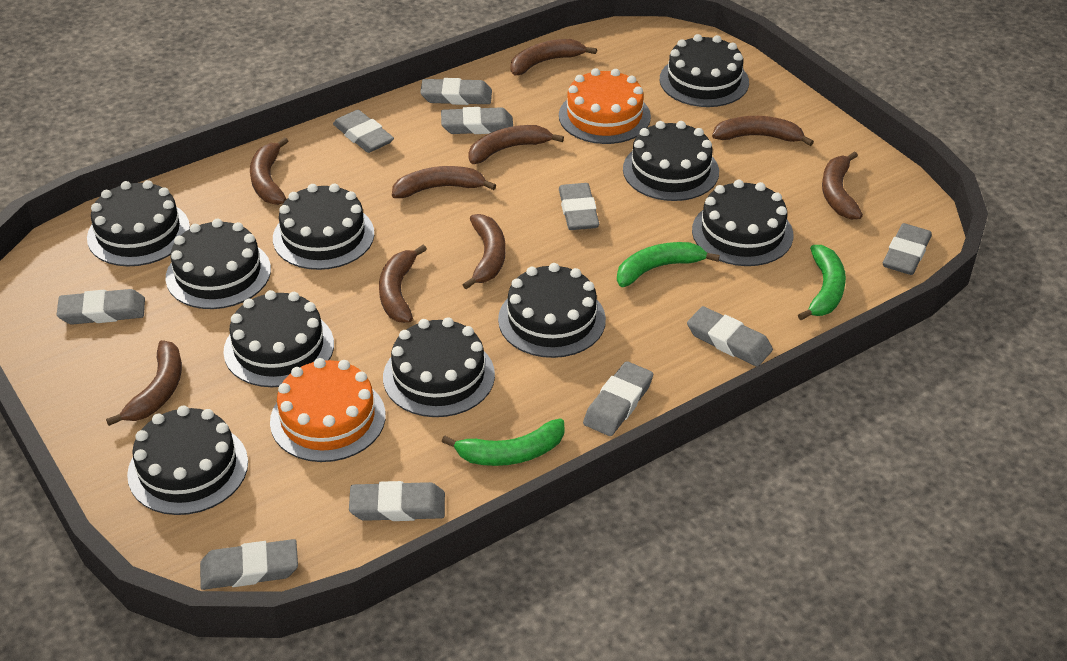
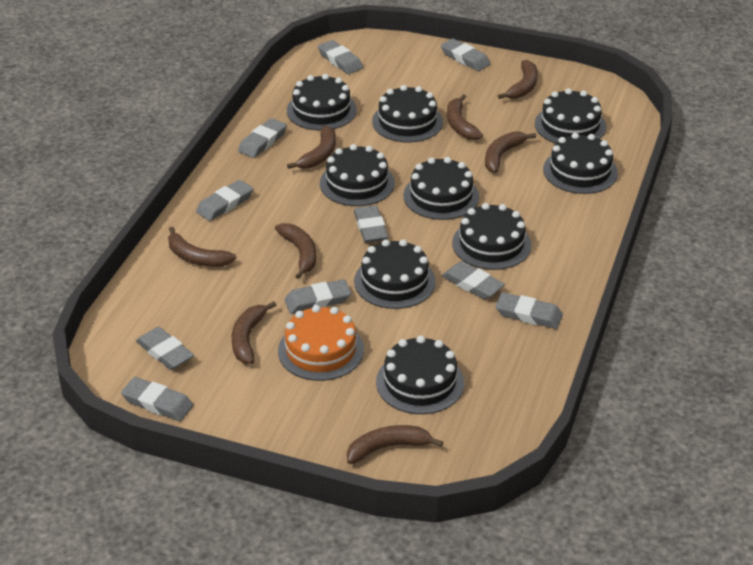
black cake: 10 -> 9
brown banana: 9 -> 8
green banana: 3 -> 0
orange cake: 2 -> 1

